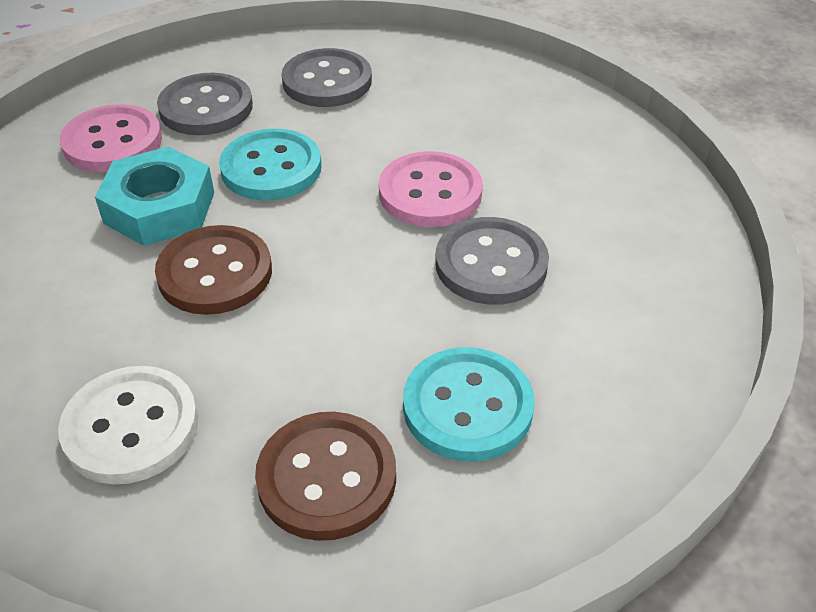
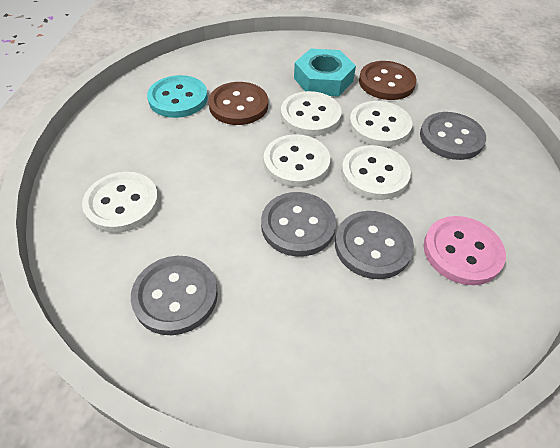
grey button: 3 -> 4
pink button: 2 -> 1
turquoise button: 2 -> 1
white button: 1 -> 5

